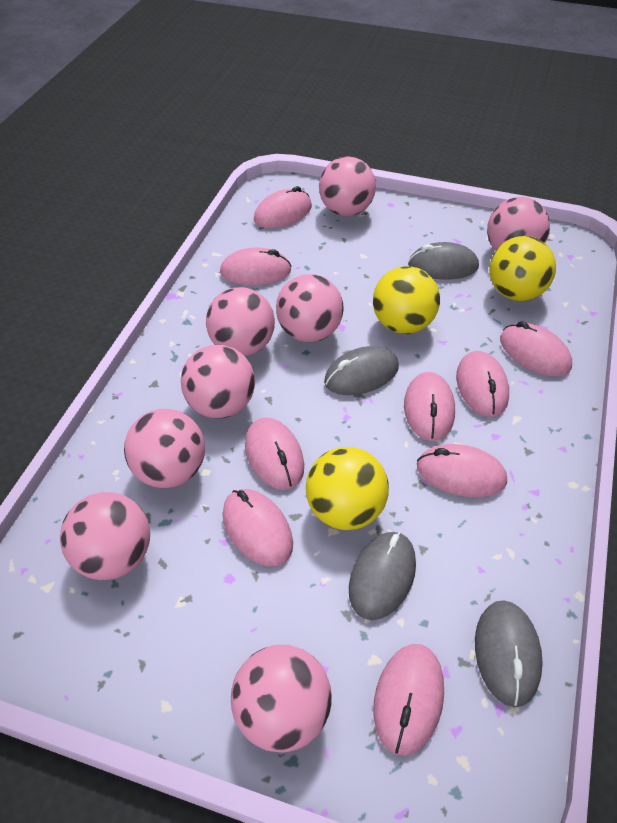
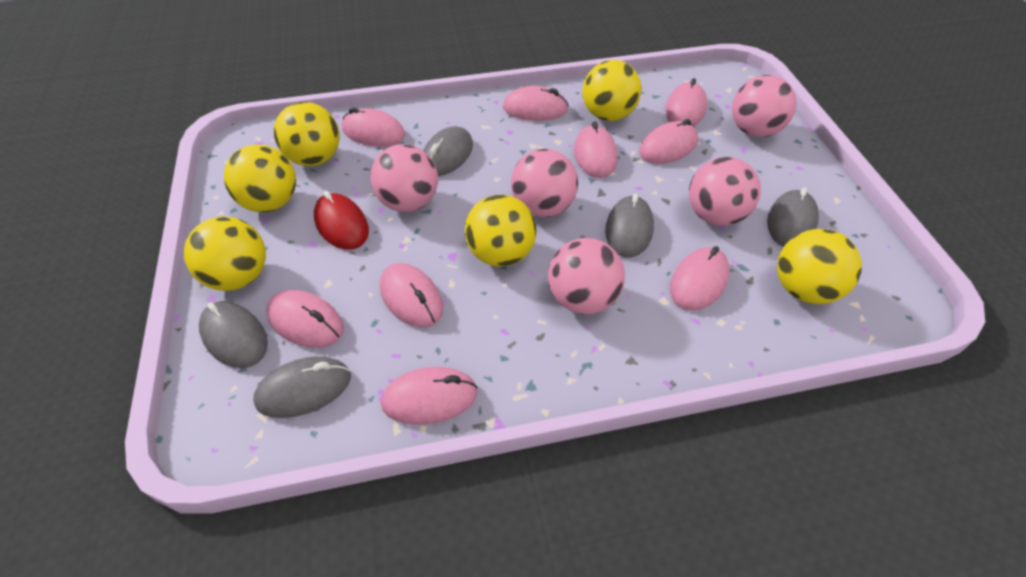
grey mouse: 4 -> 5
pink ball: 8 -> 5
red mouse: 0 -> 1
yellow ball: 3 -> 6

